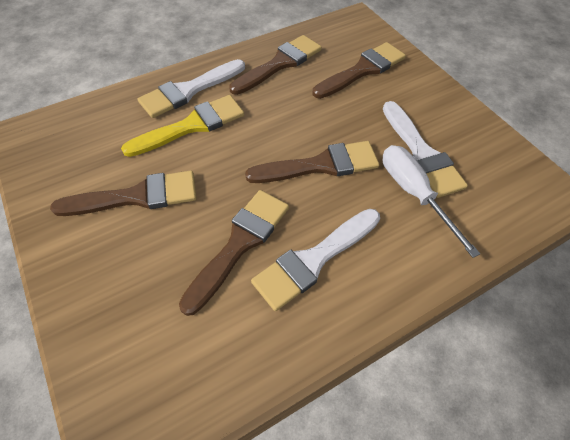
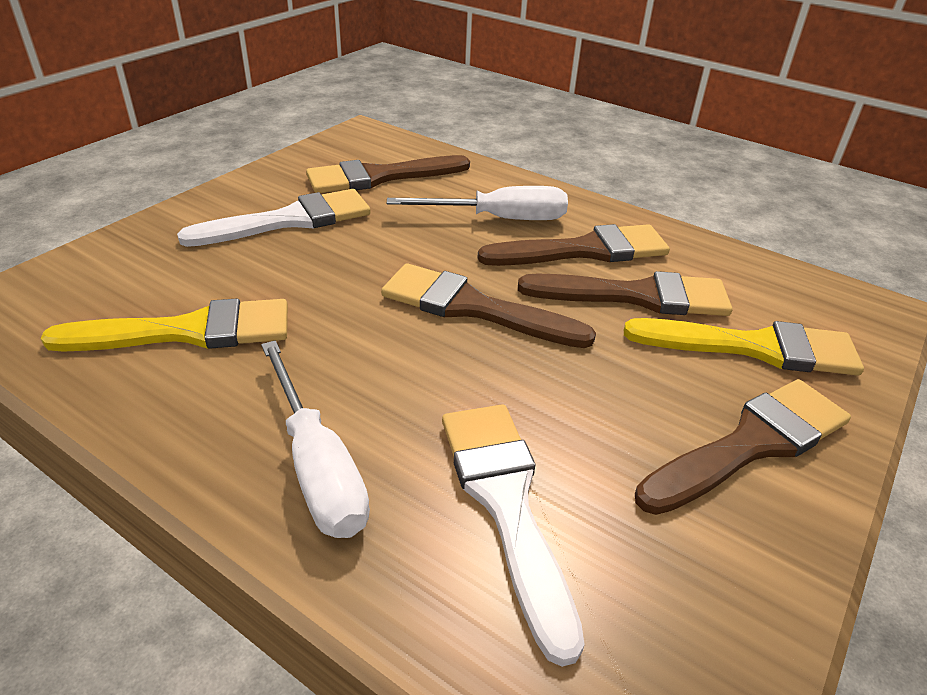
white brush: 3 -> 2
white screwdriver: 1 -> 2
yellow brush: 1 -> 2

